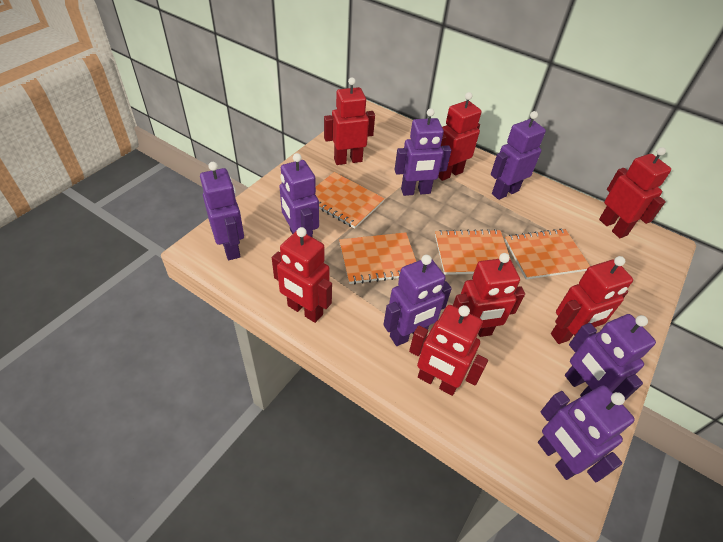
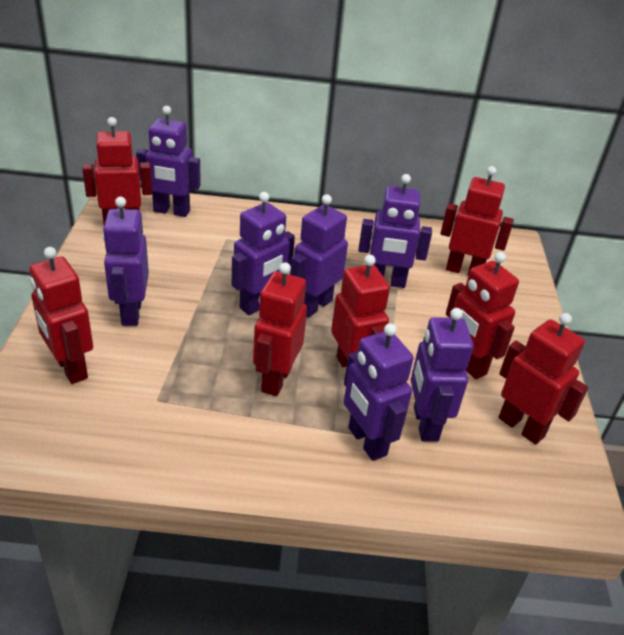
orange notebook: 4 -> 0

